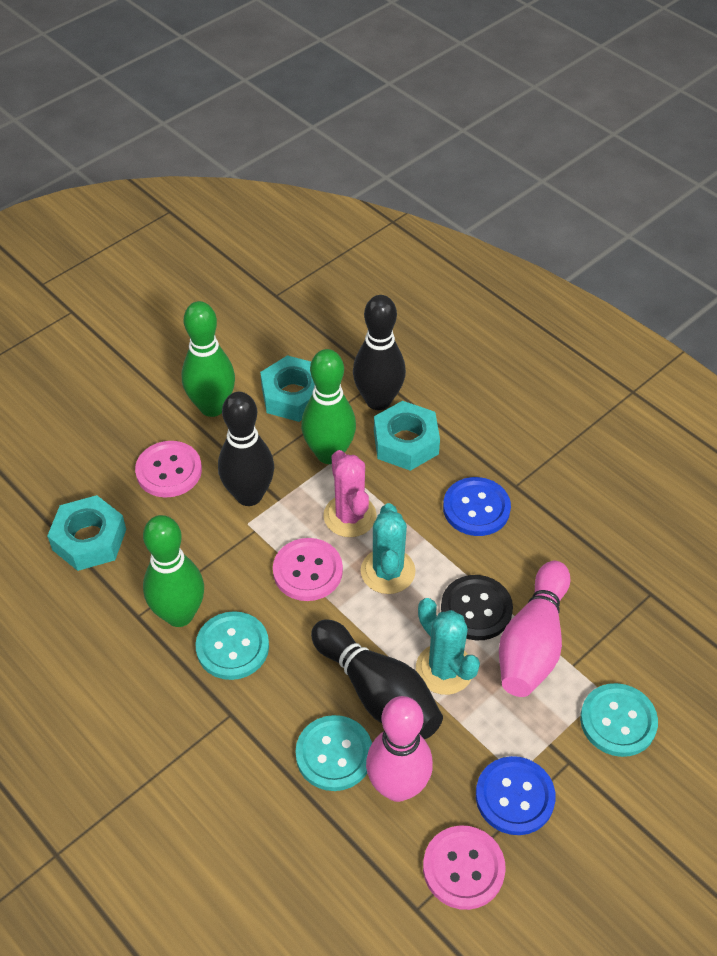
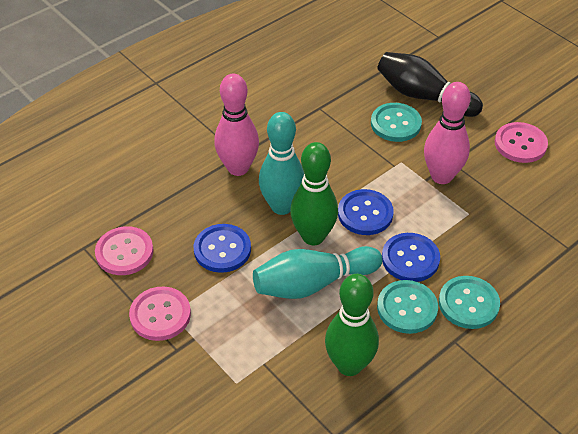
black bowling pin: 3 -> 1
black button: 1 -> 0
blue button: 2 -> 3
green bowling pin: 3 -> 2
pink cactus: 1 -> 0
turquoise bowling pin: 0 -> 2
turquoise cactus: 2 -> 0
turquoise nut: 3 -> 0

